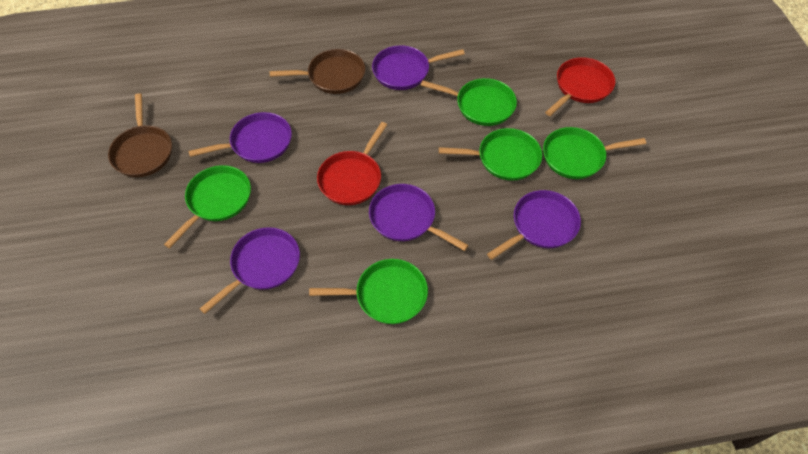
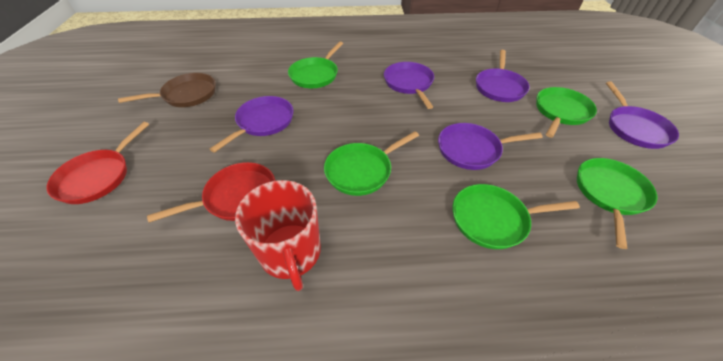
brown pan: 2 -> 1
red mug: 0 -> 1

